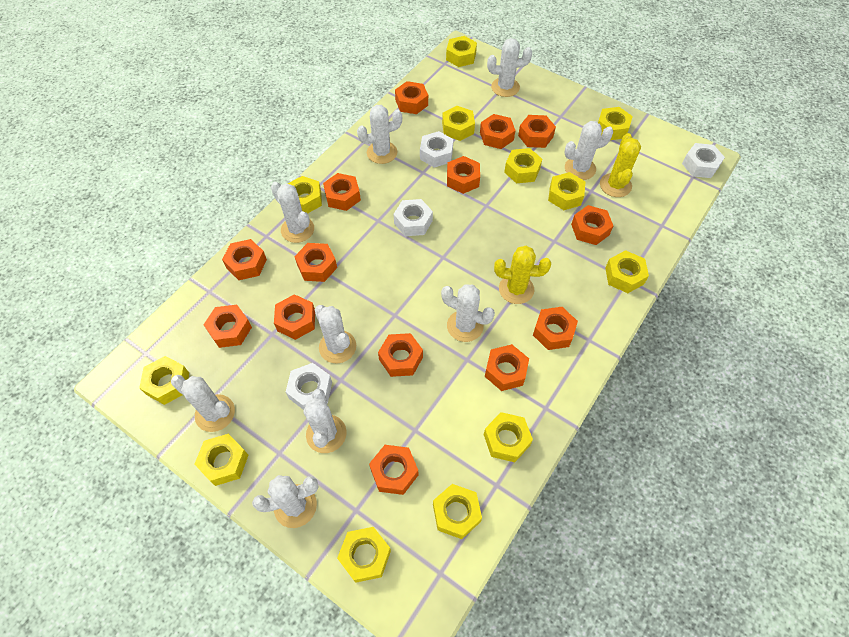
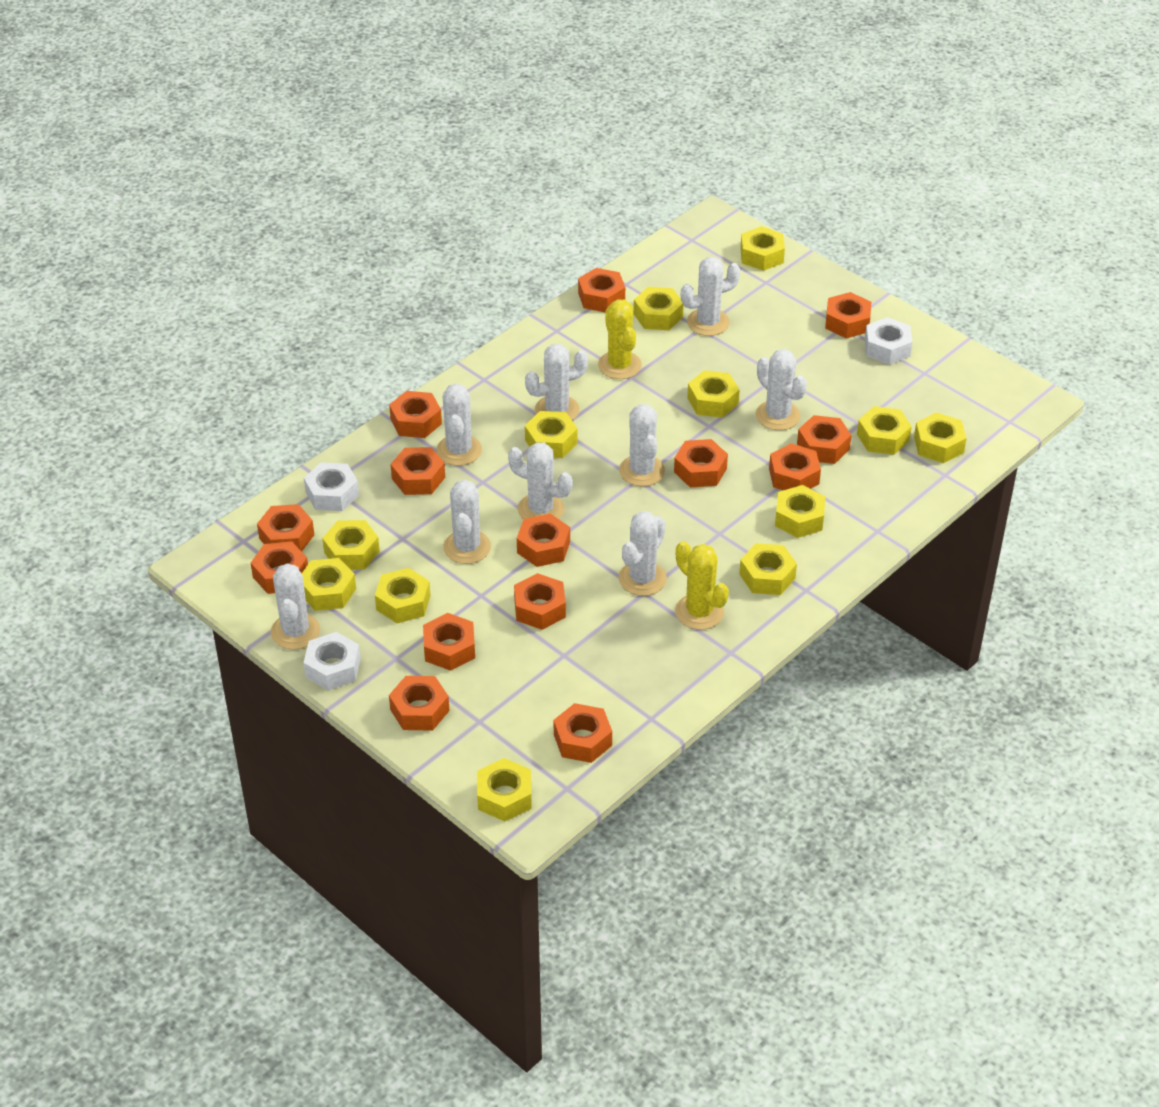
white nut: 4 -> 3

